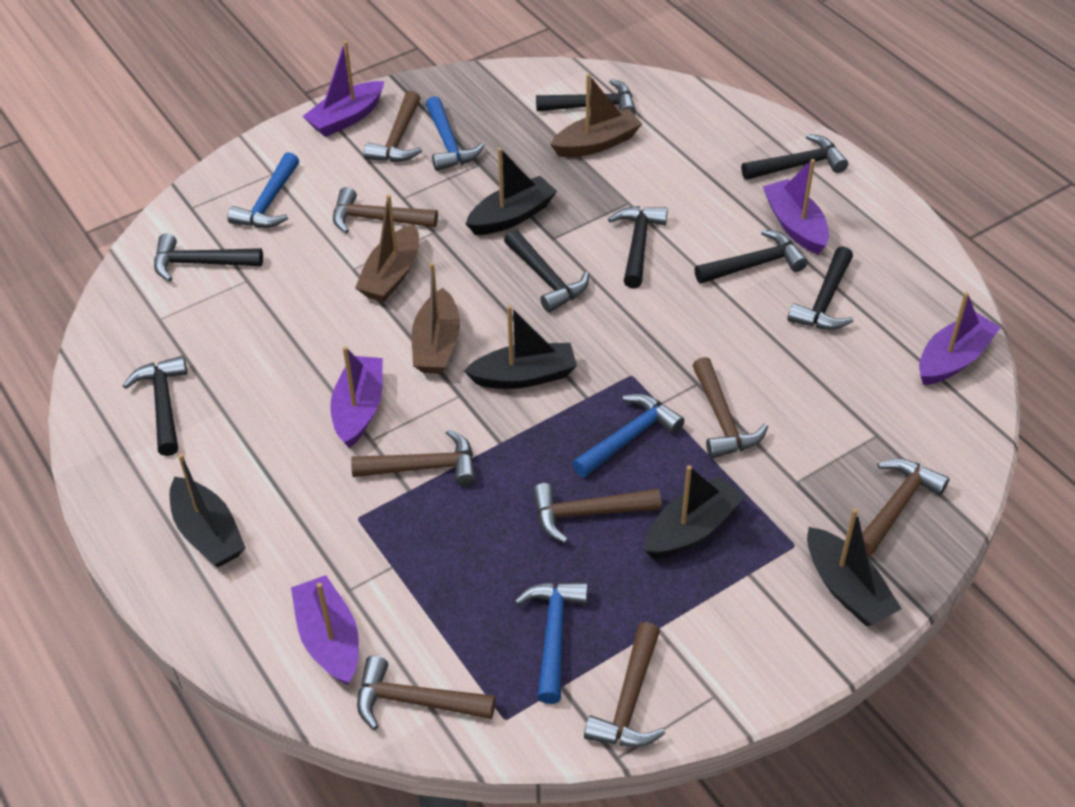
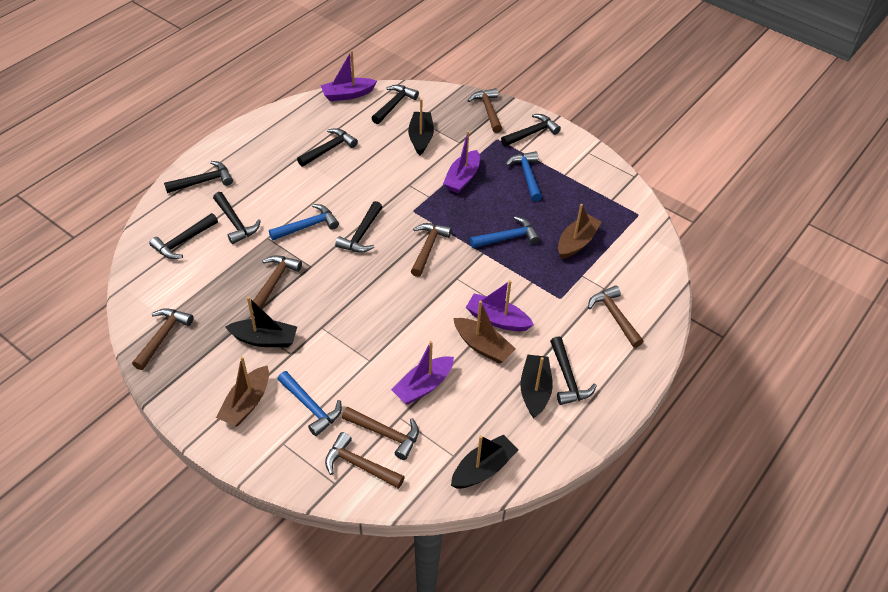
black boat: 5 -> 4
brown hammer: 8 -> 7
purple boat: 5 -> 4

